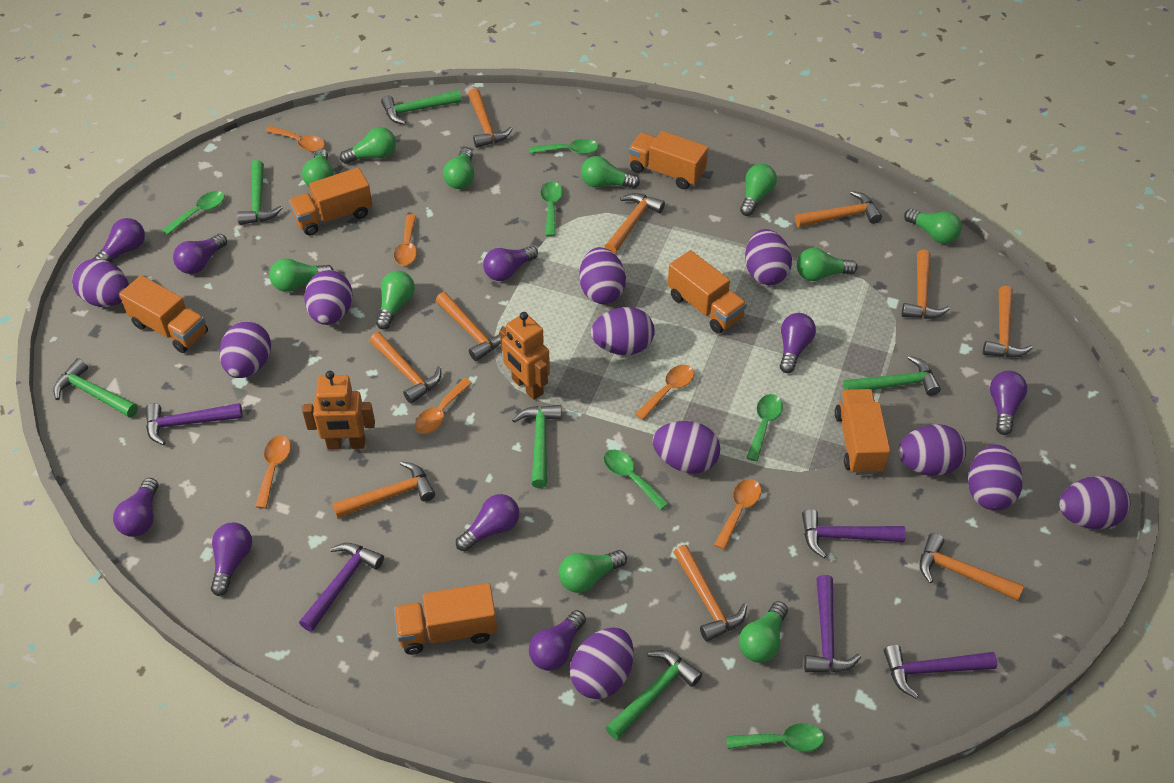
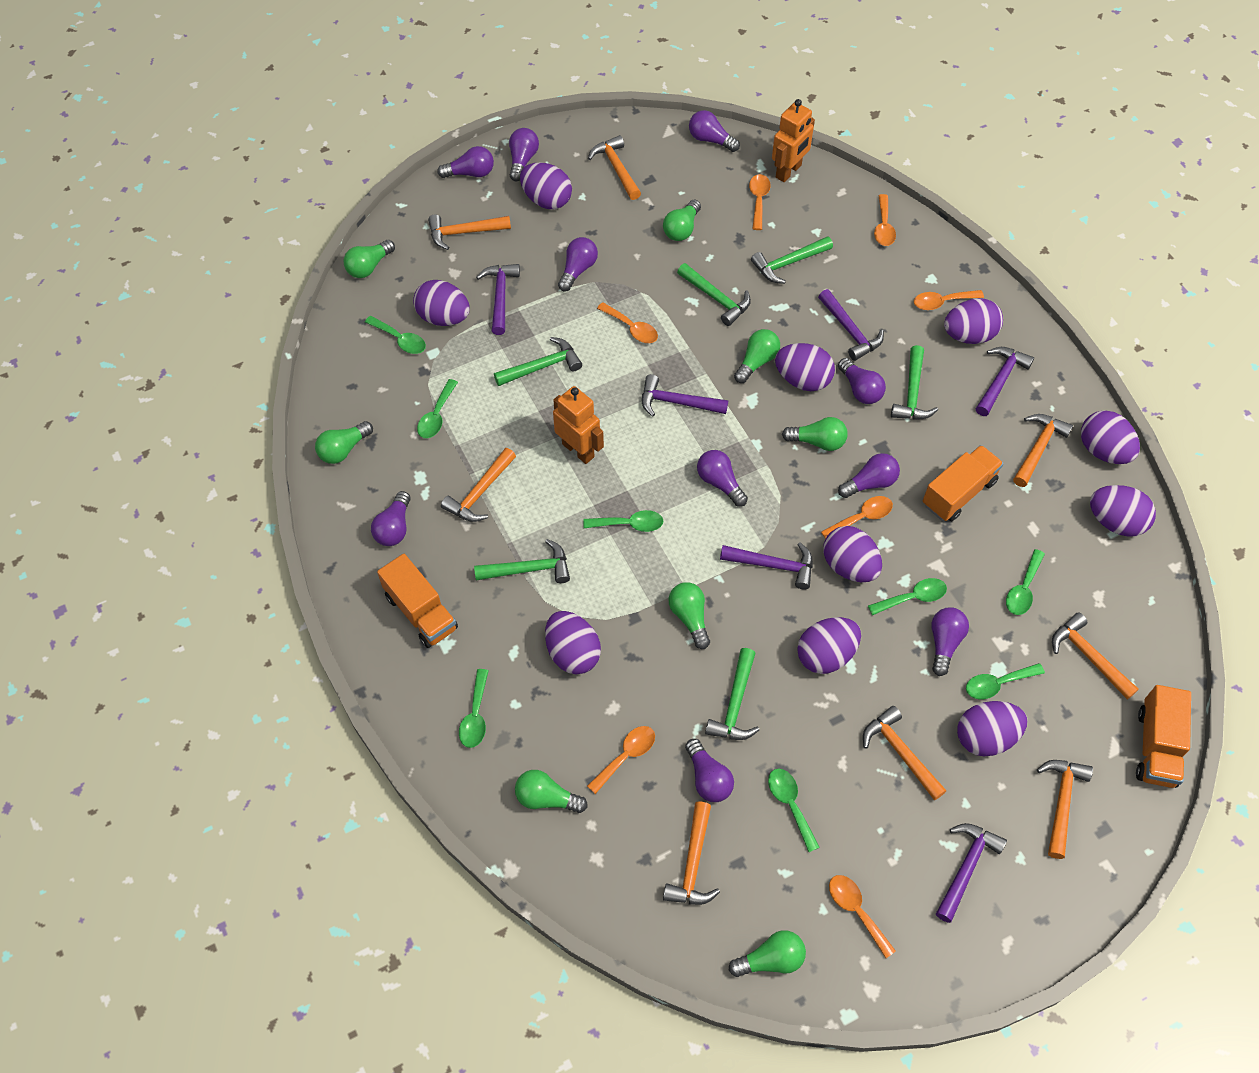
green light bulb: 11 -> 8
green spoon: 6 -> 8
orange hammer: 10 -> 8
orange spoon: 6 -> 7
orange truck: 6 -> 3
purple egg: 11 -> 10
purple hammer: 5 -> 6
purple light bulb: 9 -> 10

